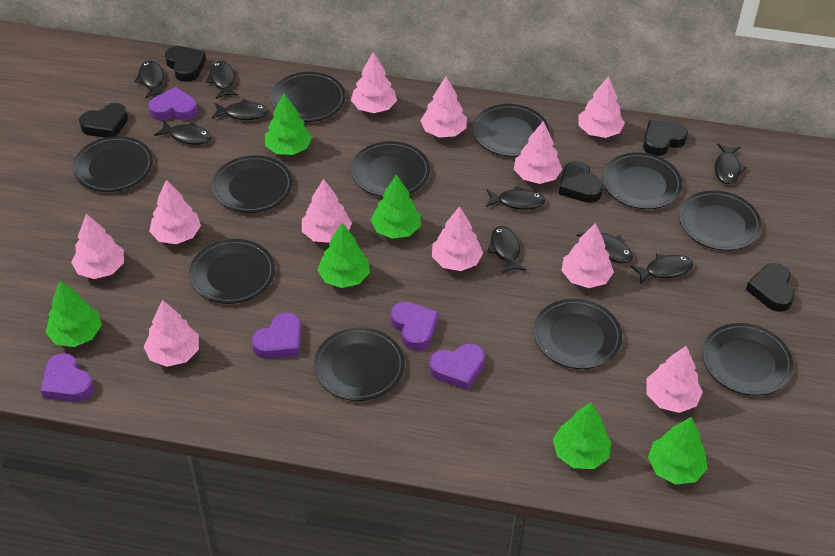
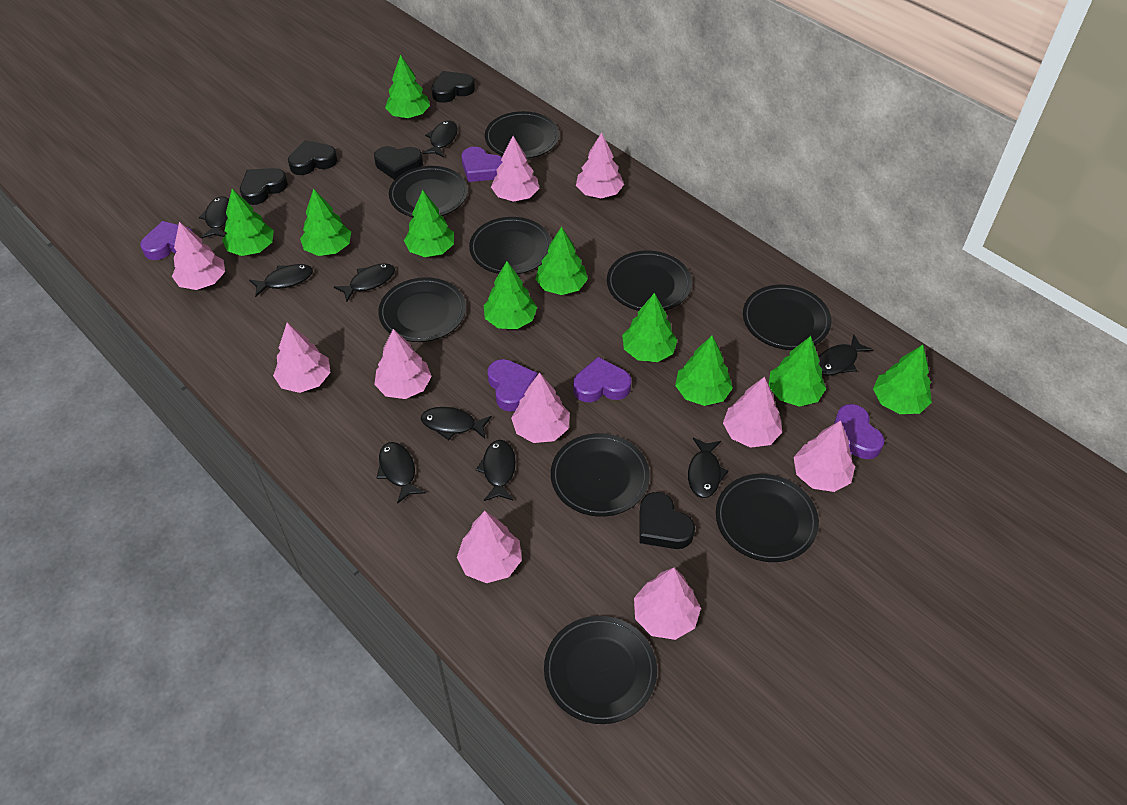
black plate: 11 -> 9
green tree: 6 -> 10
pink tree: 11 -> 10

